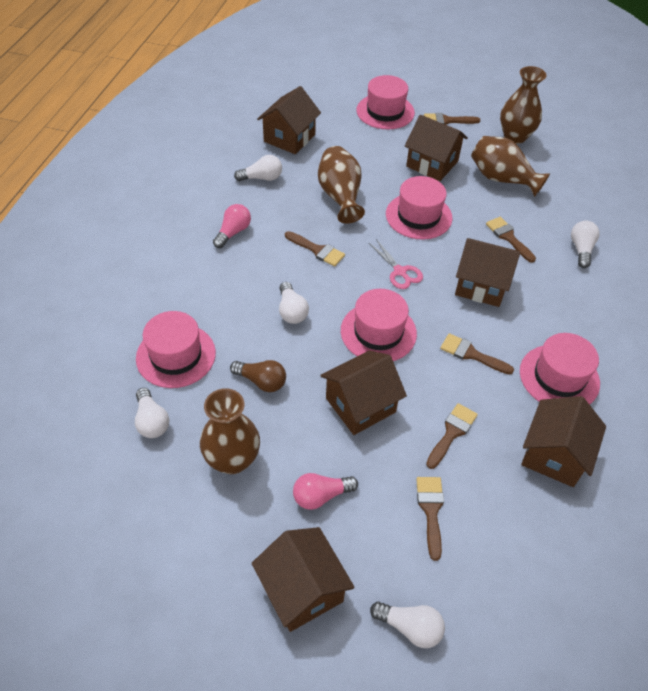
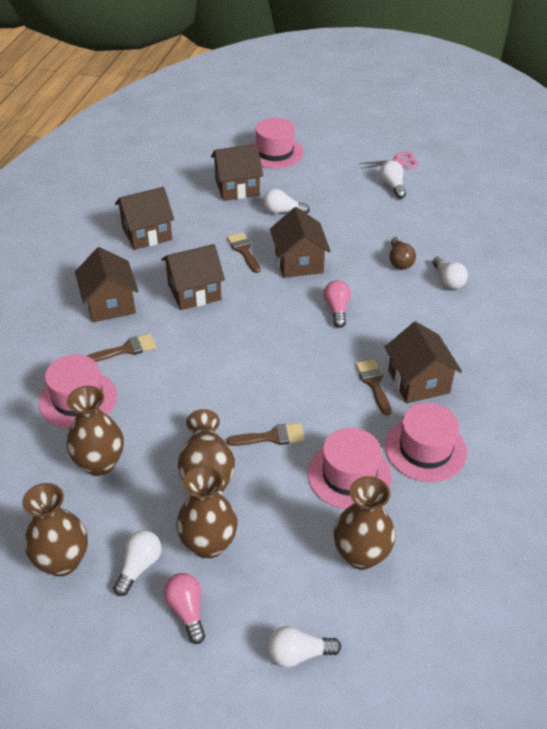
brown brush: 6 -> 4
brown vase: 4 -> 5
pink hat: 5 -> 4

